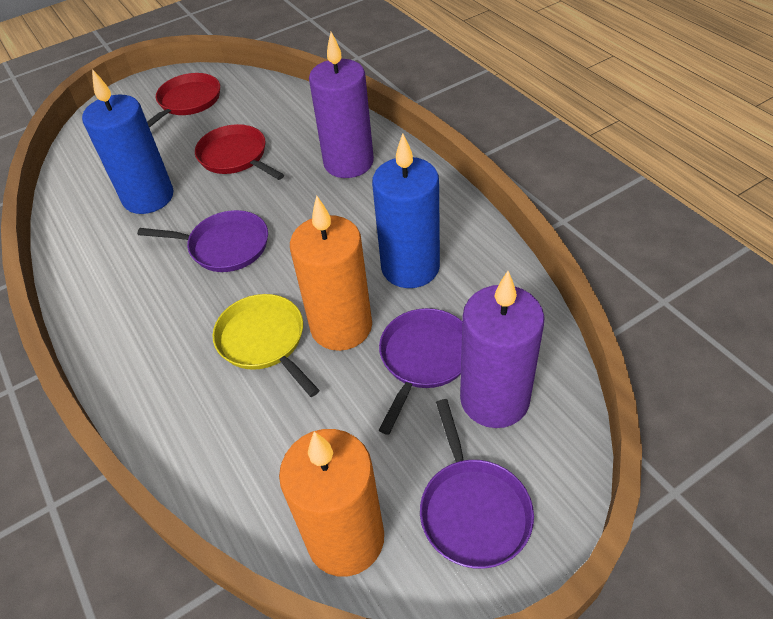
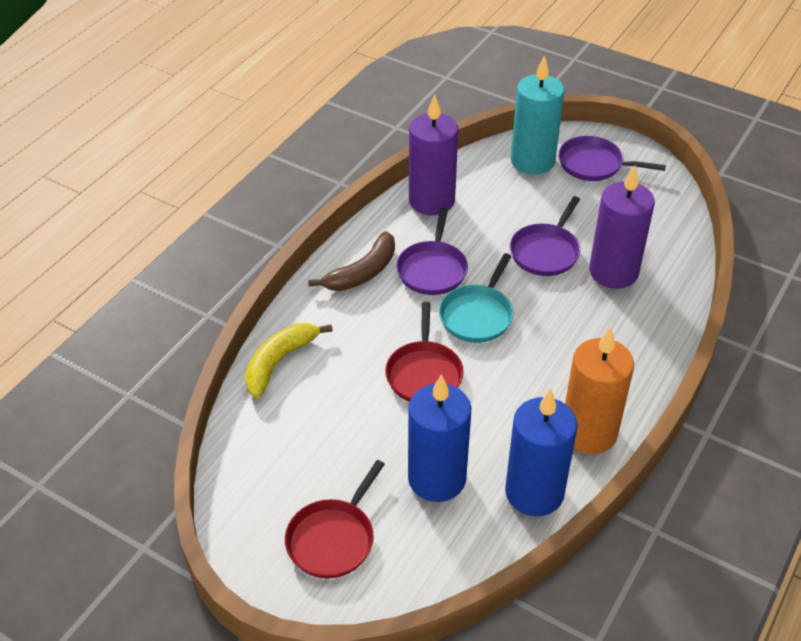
brown banana: 0 -> 1
orange candle: 2 -> 1
turquoise candle: 0 -> 1
turquoise pan: 0 -> 1
yellow banana: 0 -> 1
yellow pan: 1 -> 0

